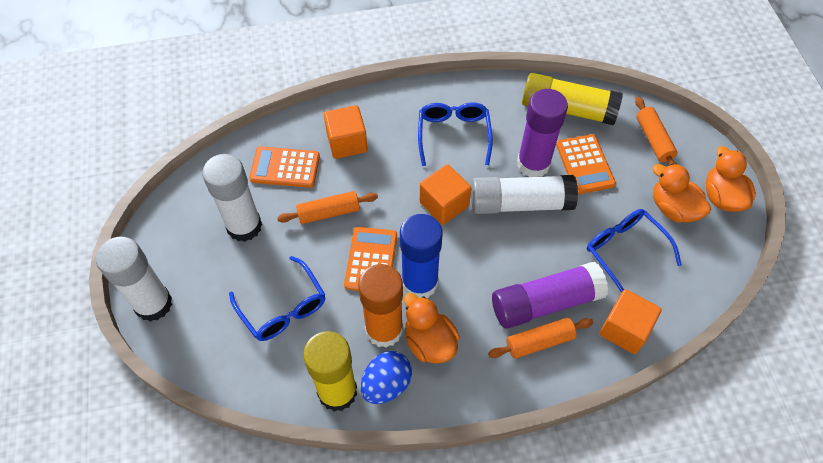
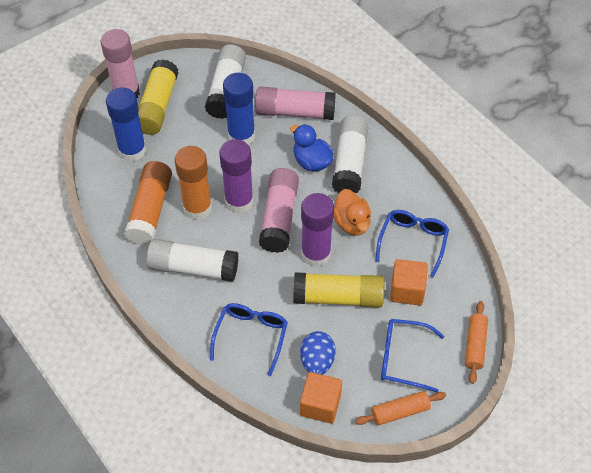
blue duck: 0 -> 1
blue glue stick: 1 -> 2
orange calculator: 3 -> 0
orange cube: 3 -> 2
orange duck: 3 -> 1
orange glue stick: 1 -> 2
orange rolling pin: 3 -> 2
pink glue stick: 0 -> 3

